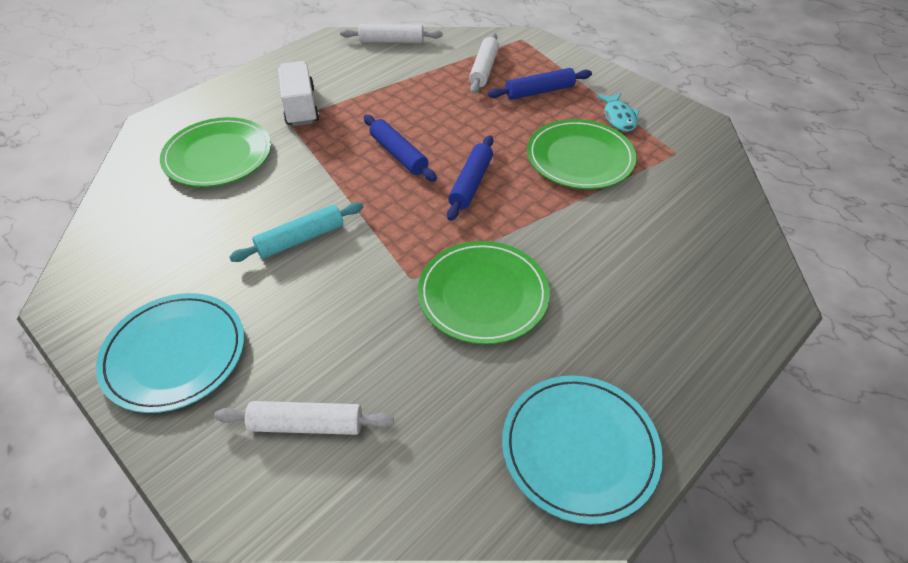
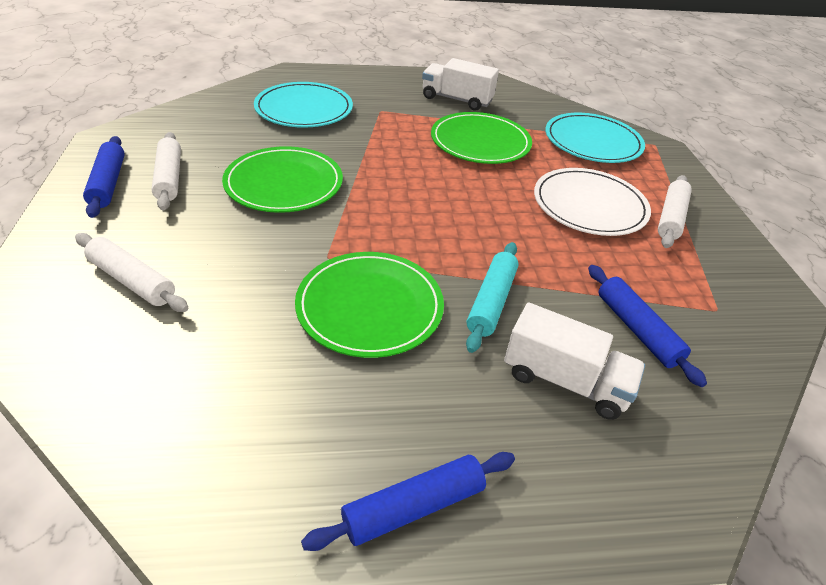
turquoise fish: 1 -> 0
white plate: 0 -> 1
white truck: 1 -> 2

